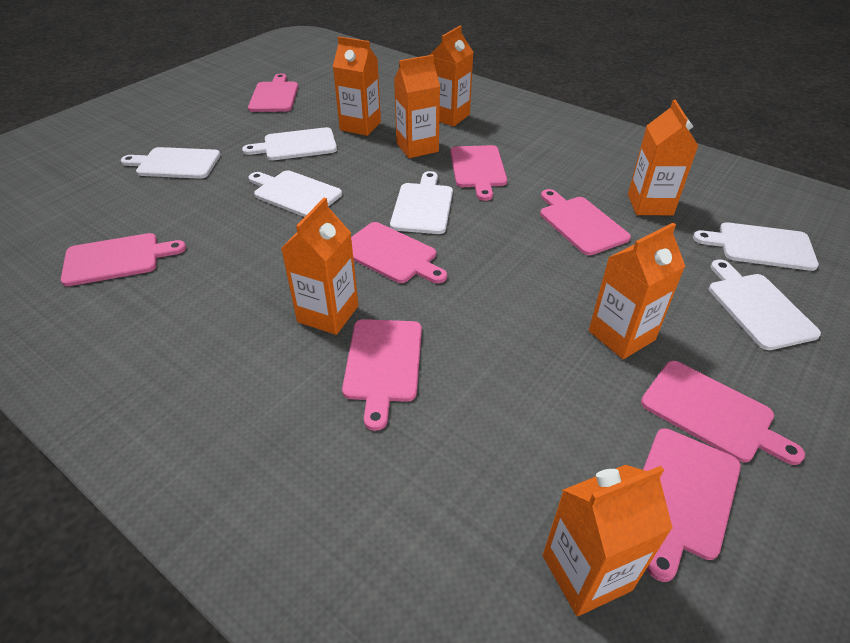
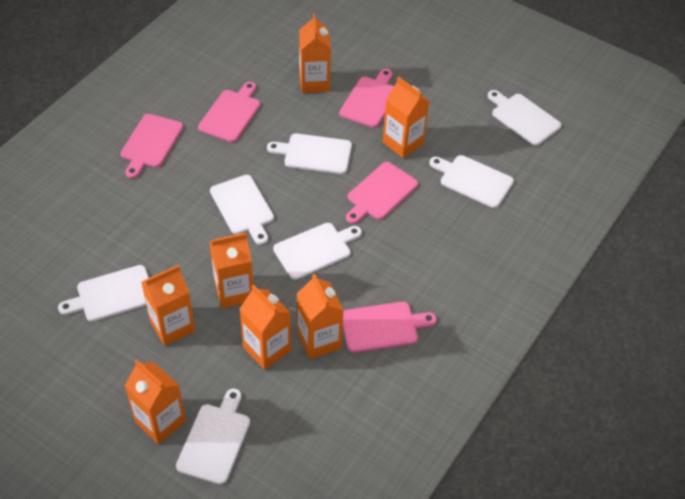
pink cutting board: 8 -> 5
white cutting board: 6 -> 7

